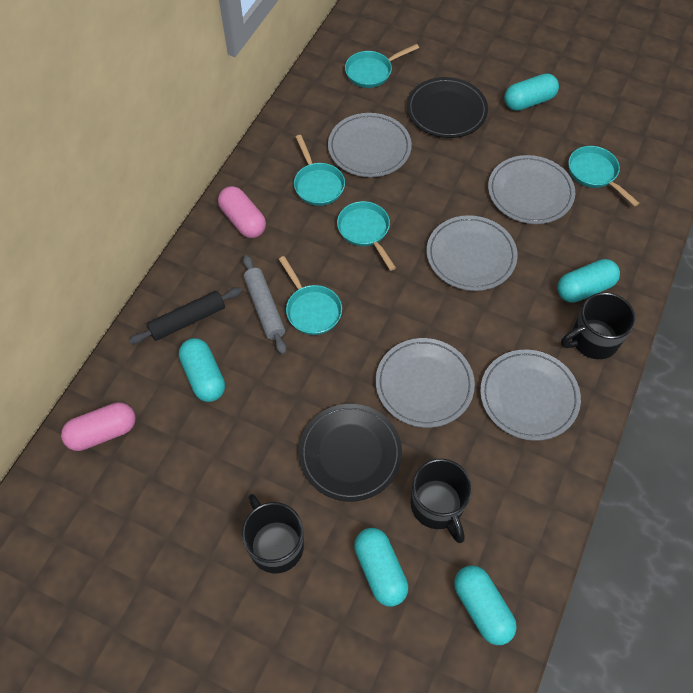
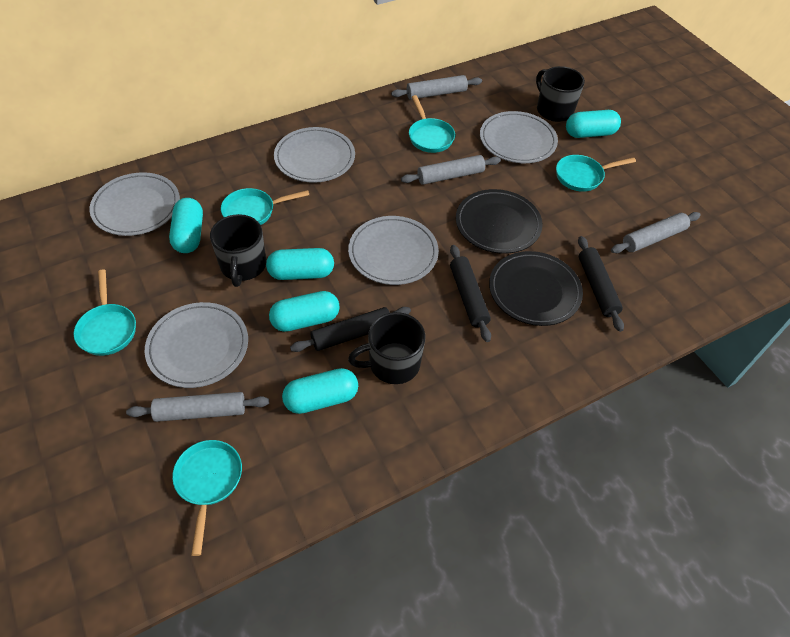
black rolling pin: 1 -> 3
grey rolling pin: 1 -> 4
pink capsule: 2 -> 0

